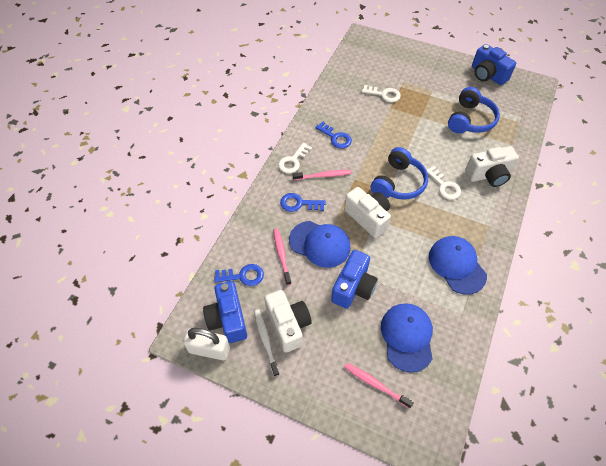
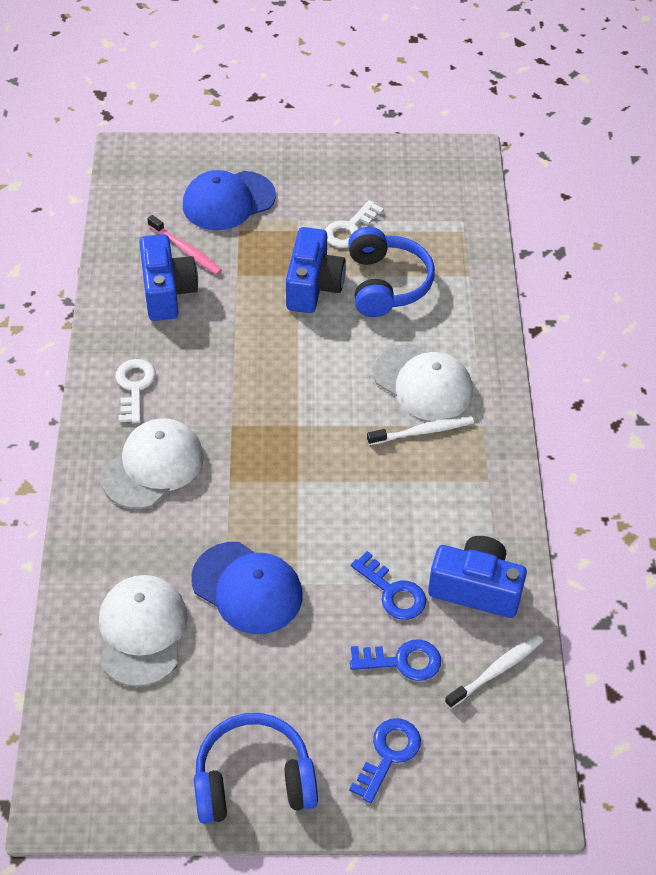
blue cap: 3 -> 2
pink toothbrush: 3 -> 1
white camera: 3 -> 0
white cap: 0 -> 3
white key: 3 -> 2
white padlock: 1 -> 0
white toothbrush: 1 -> 2

